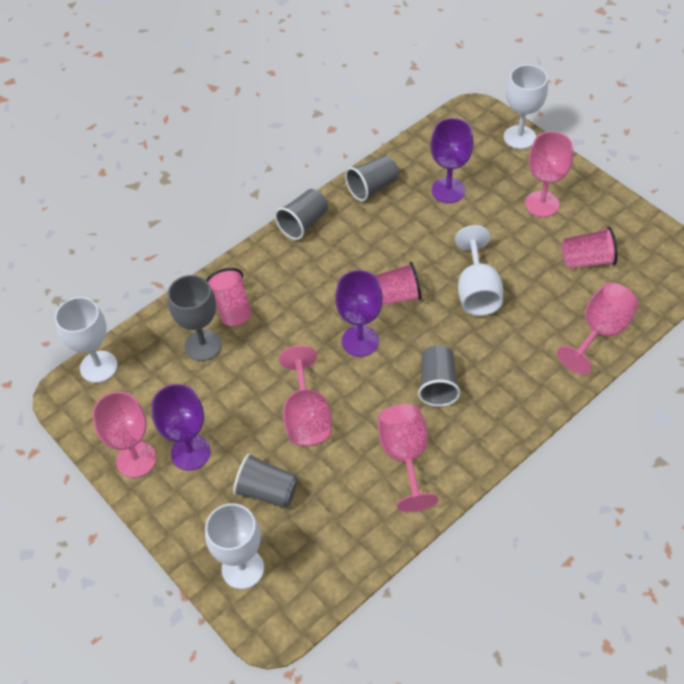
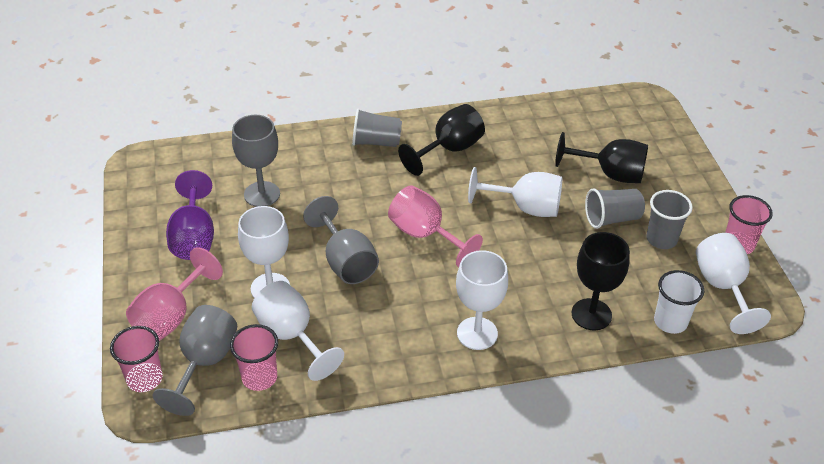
black goblet: 0 -> 3
grey cup: 4 -> 3
grey goblet: 1 -> 3
pink goblet: 5 -> 2
purple goblet: 3 -> 1
white cup: 0 -> 1
white goblet: 4 -> 5

